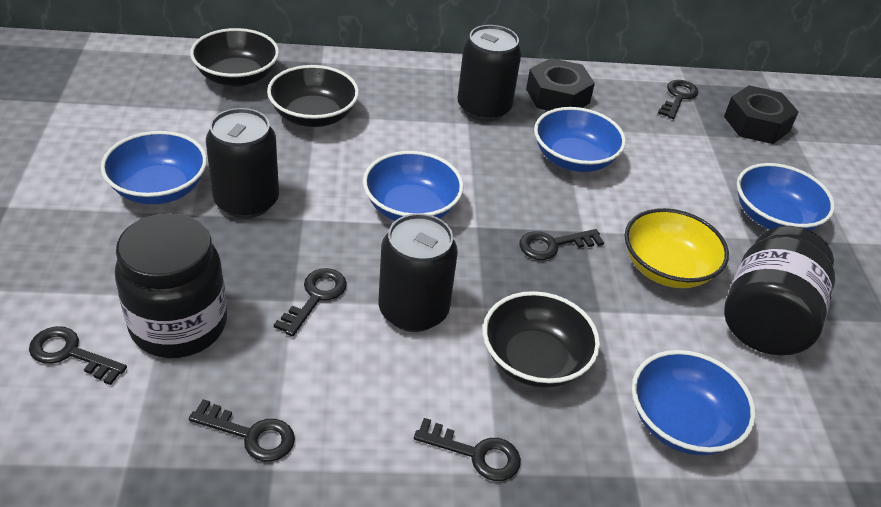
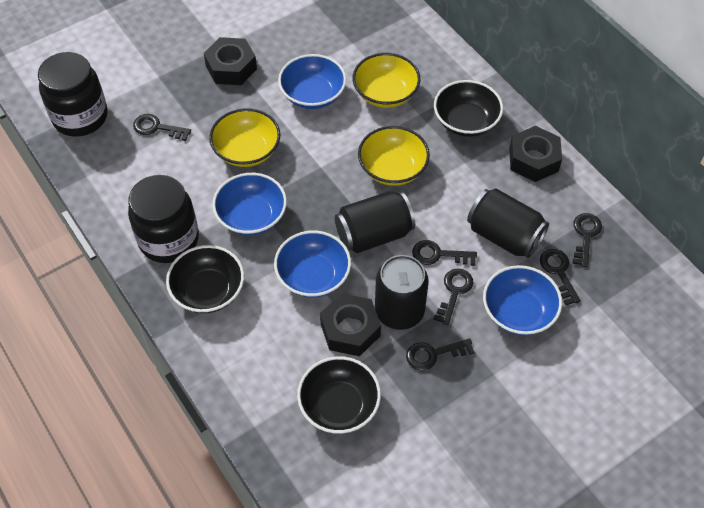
black nut: 2 -> 3
blue bowl: 5 -> 4
yellow bowl: 1 -> 3

